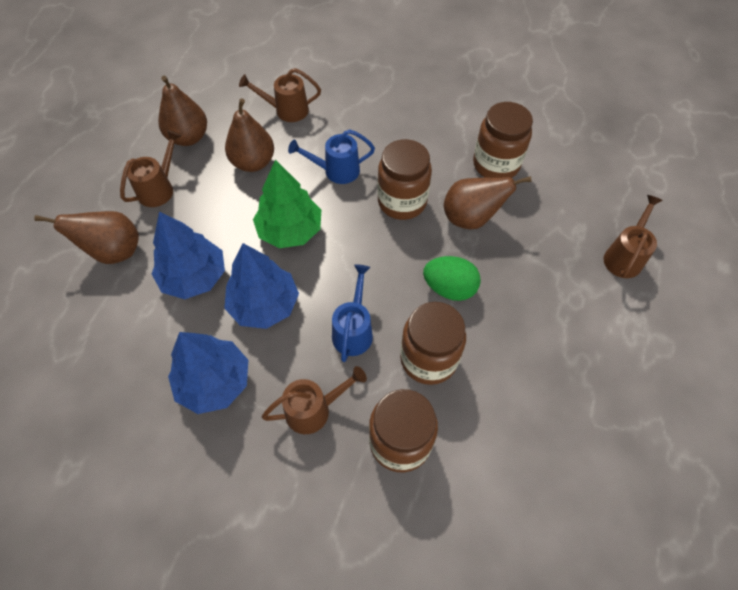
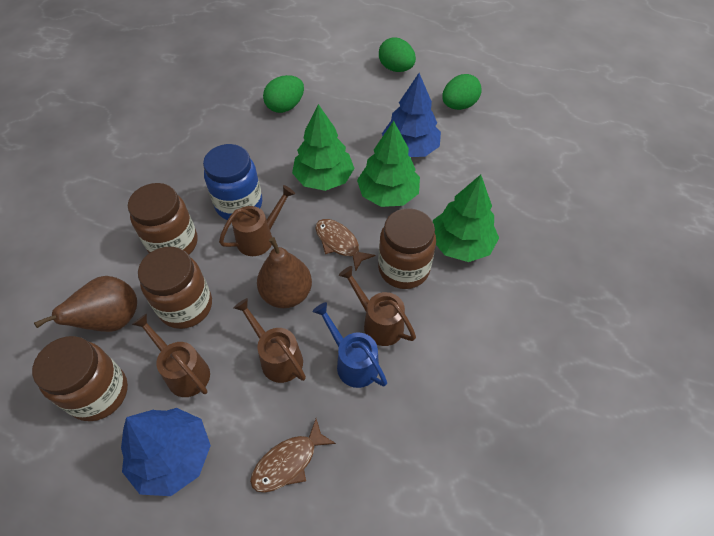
blue jar: 0 -> 1
blue tree: 3 -> 2
blue watering can: 2 -> 1
brown fish: 0 -> 2
brown pear: 4 -> 2
green egg: 1 -> 3
green tree: 1 -> 3

